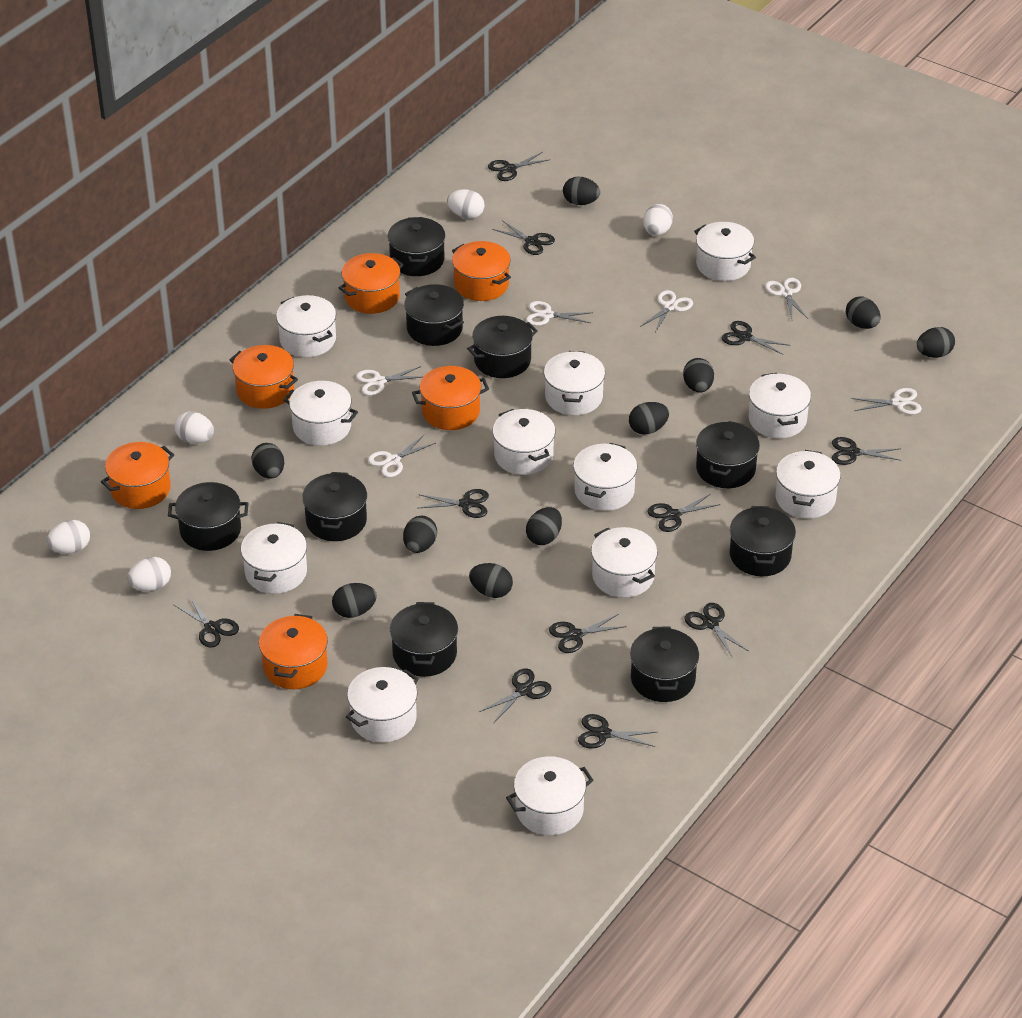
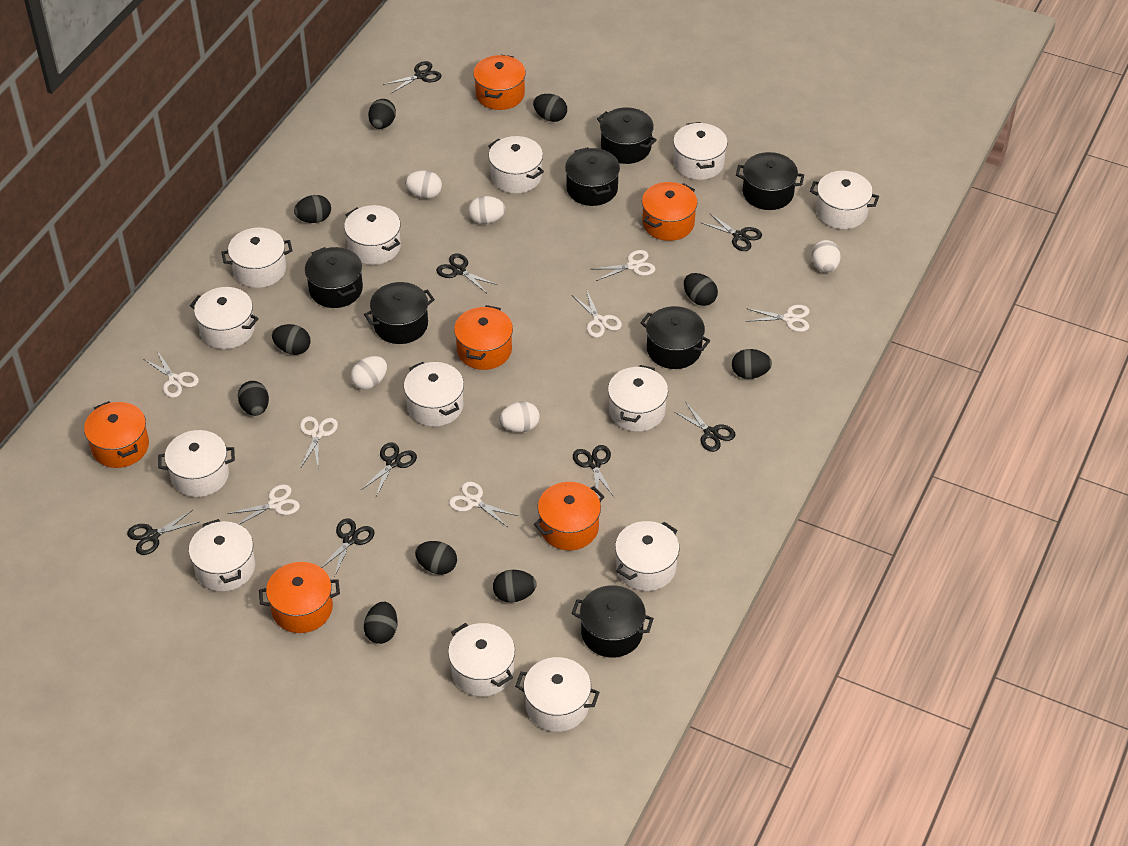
black pot: 9 -> 7
black scissors: 11 -> 8
white pot: 12 -> 13
white scissors: 6 -> 7

